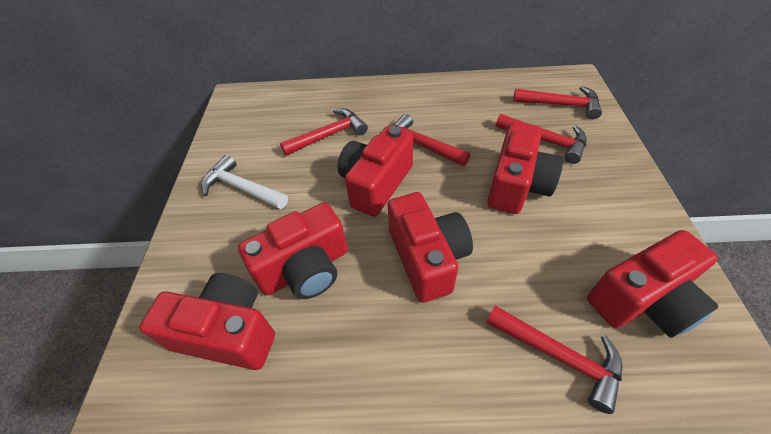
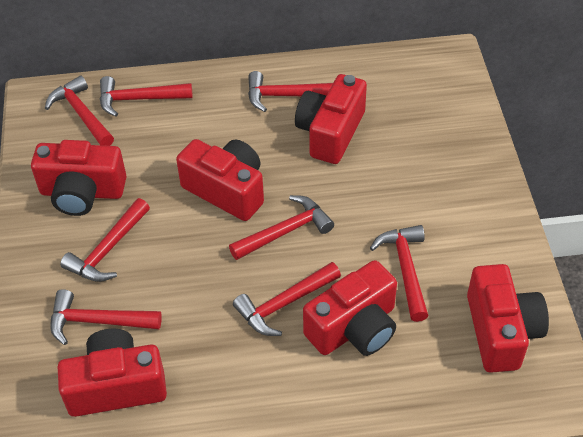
red hammer: 5 -> 8
white hammer: 1 -> 0

